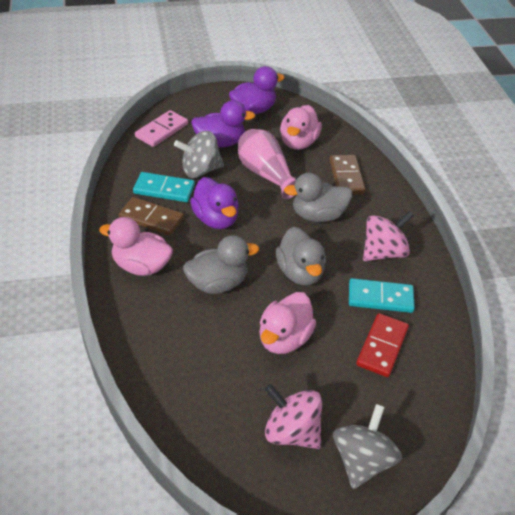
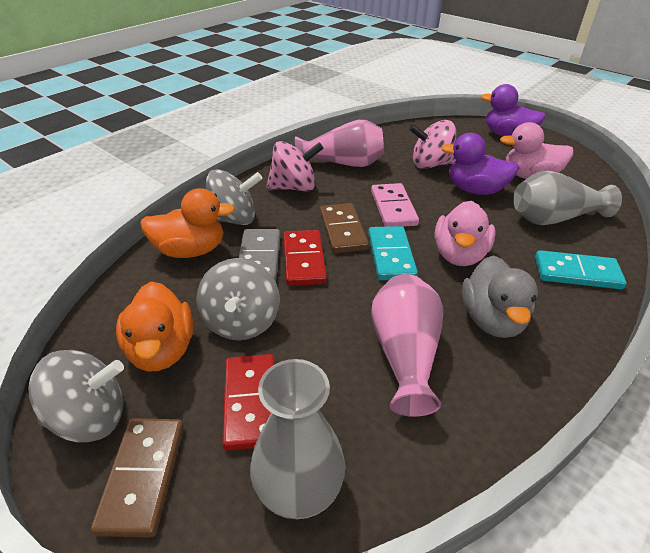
grey domino: 0 -> 1
grey duck: 3 -> 1
grey spinning top: 2 -> 3
grey vase: 0 -> 2
orange duck: 0 -> 2
pink duck: 3 -> 2
pink vase: 1 -> 2
purple duck: 3 -> 2
red domino: 1 -> 2

